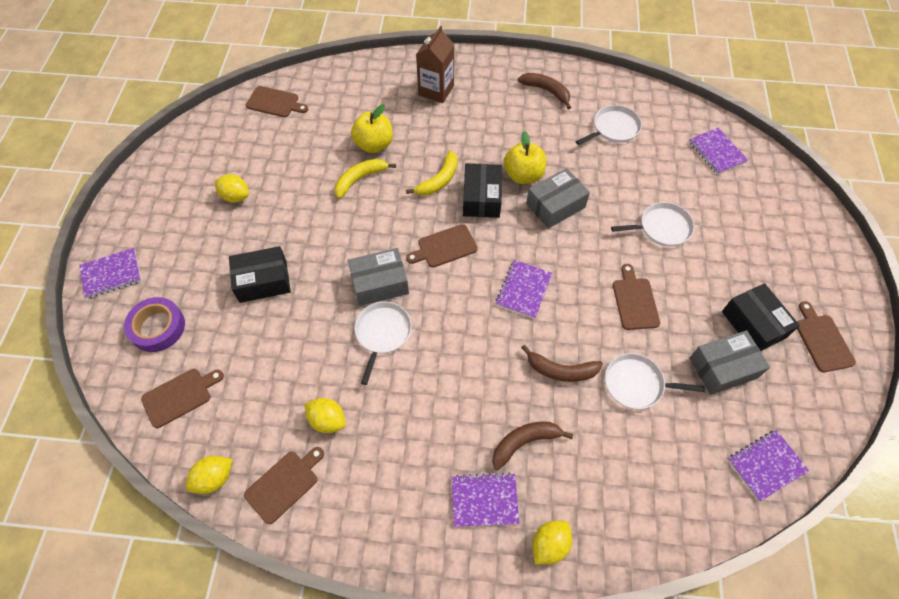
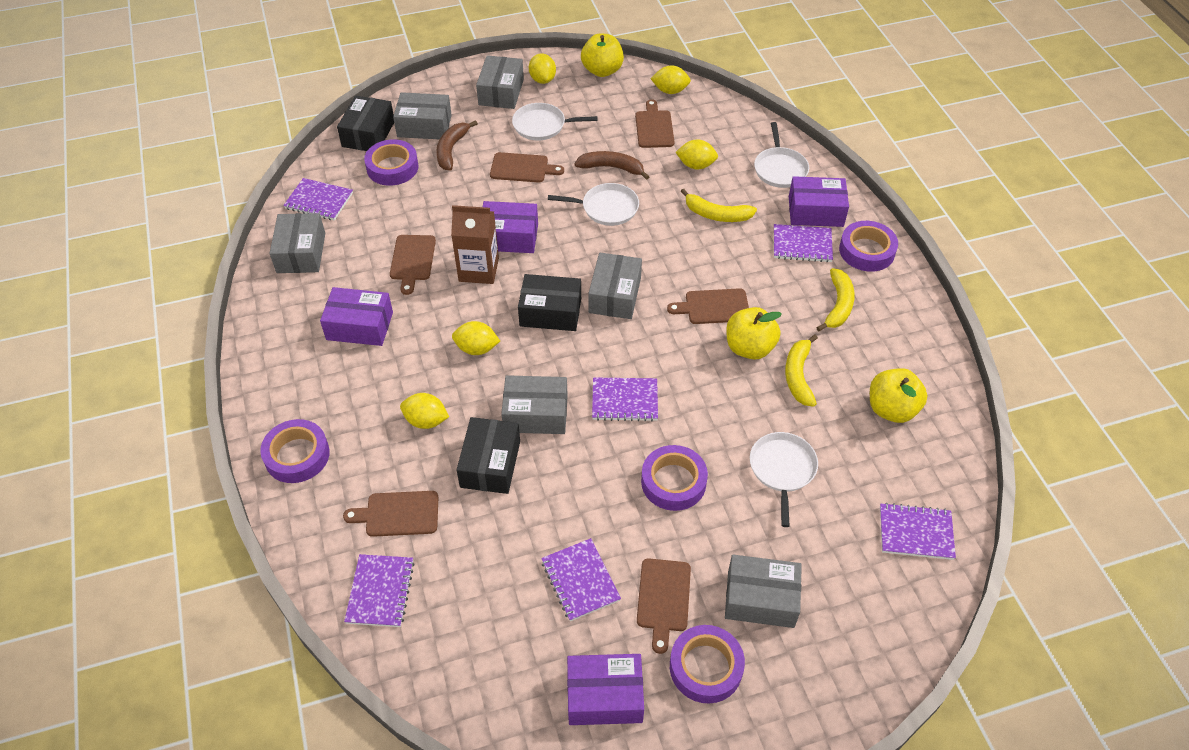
brown banana: 3 -> 2
grey box: 3 -> 6
purple box: 0 -> 4
purple notebook: 5 -> 6
purple tape: 1 -> 5
yellow apple: 2 -> 3
yellow banana: 2 -> 3
yellow lemon: 4 -> 5

